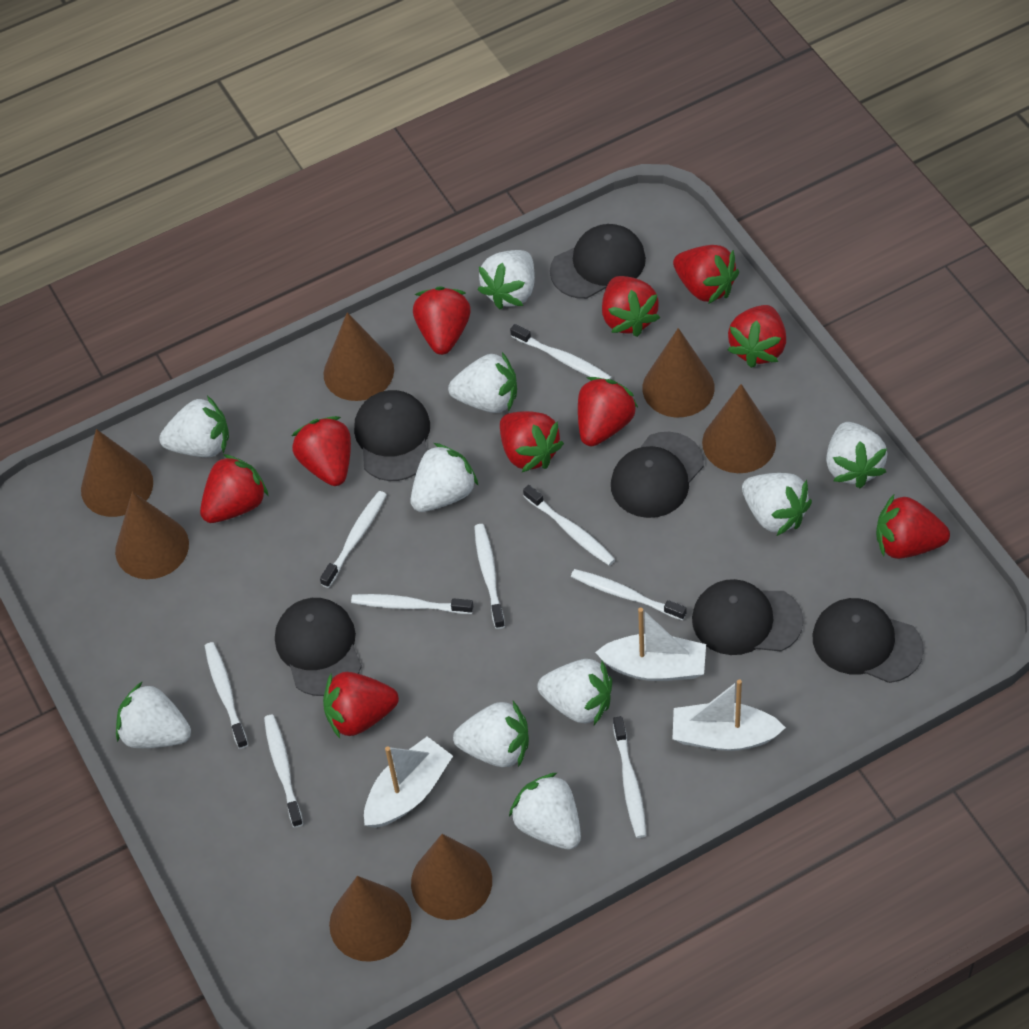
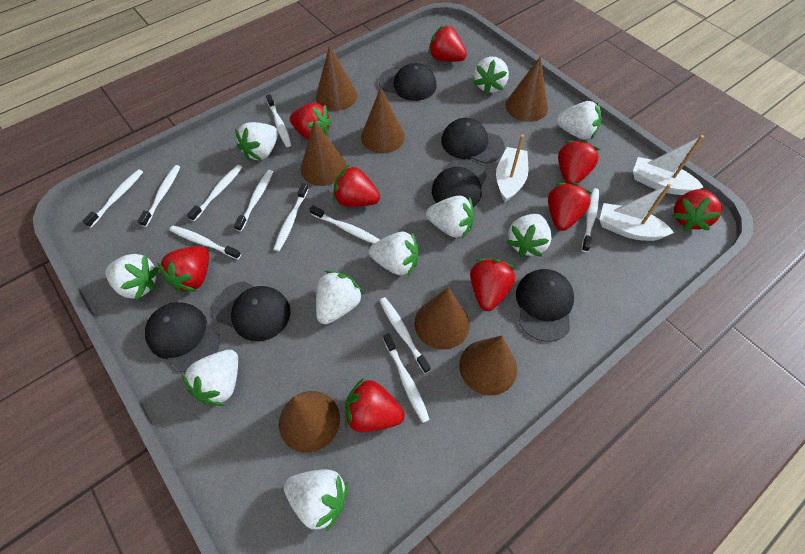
red strawberry: 10 -> 9
white toothbrush: 9 -> 11

